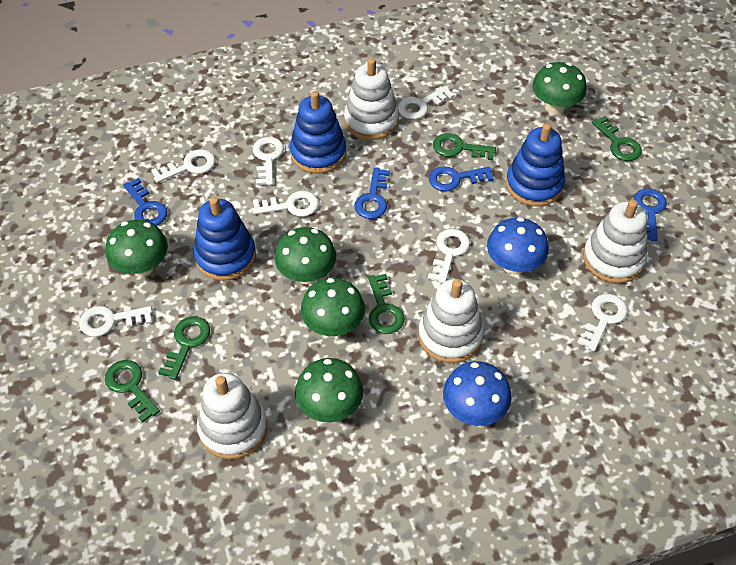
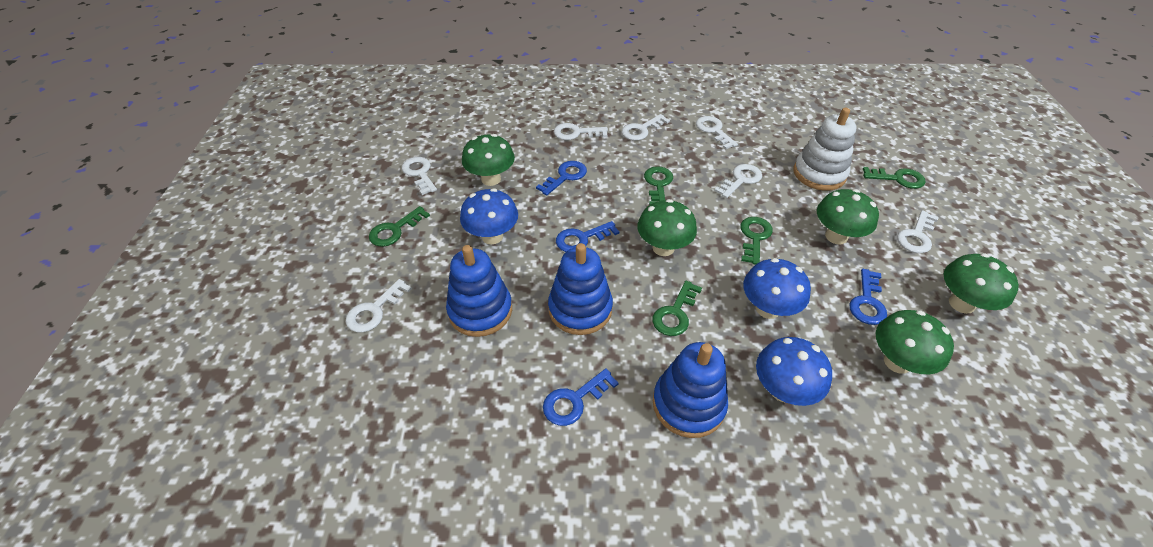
blue mushroom: 2 -> 3
white stacking toy: 4 -> 1

